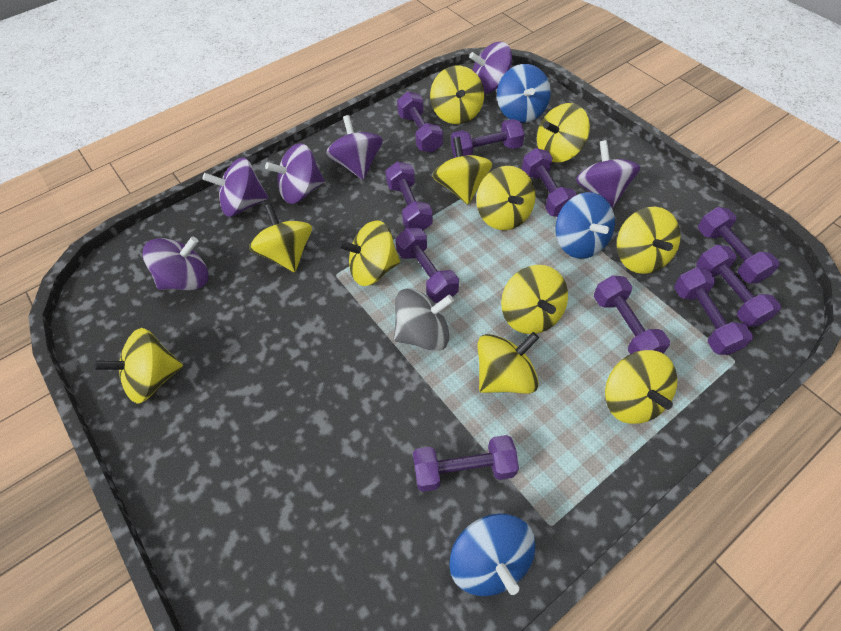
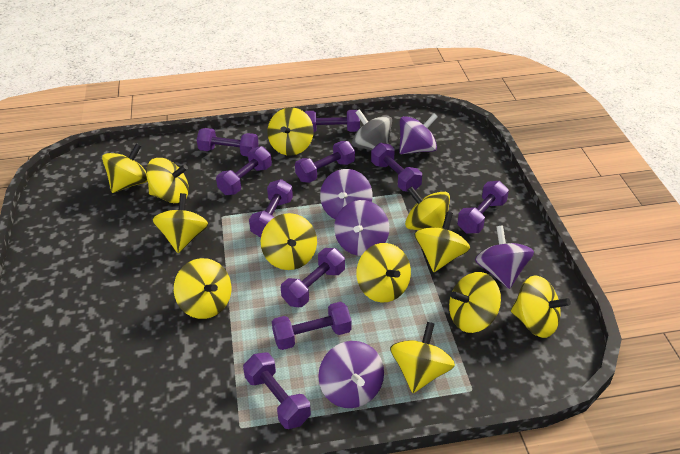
blue spinning top: 3 -> 0
purple spinning top: 6 -> 5
yellow spinning top: 11 -> 12

